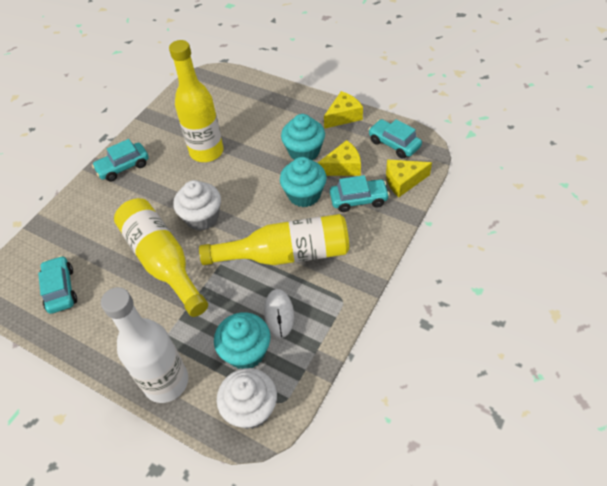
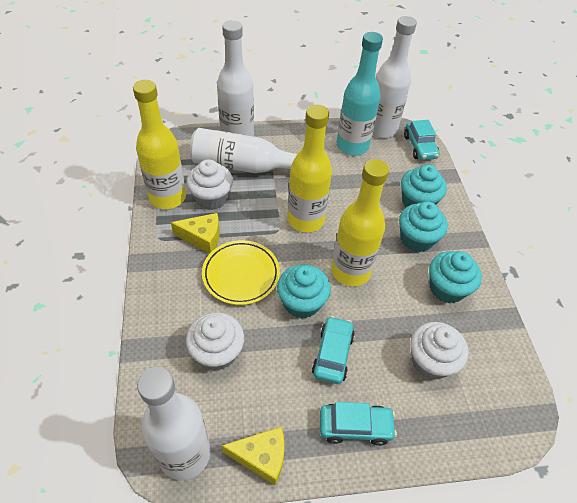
turquoise bottle: 0 -> 1
turquoise car: 4 -> 3
turquoise cupcake: 3 -> 4
white bottle: 1 -> 4
white cupcake: 2 -> 3
white mouse: 1 -> 0
yellow cheese: 3 -> 2
yellow plate: 0 -> 1

